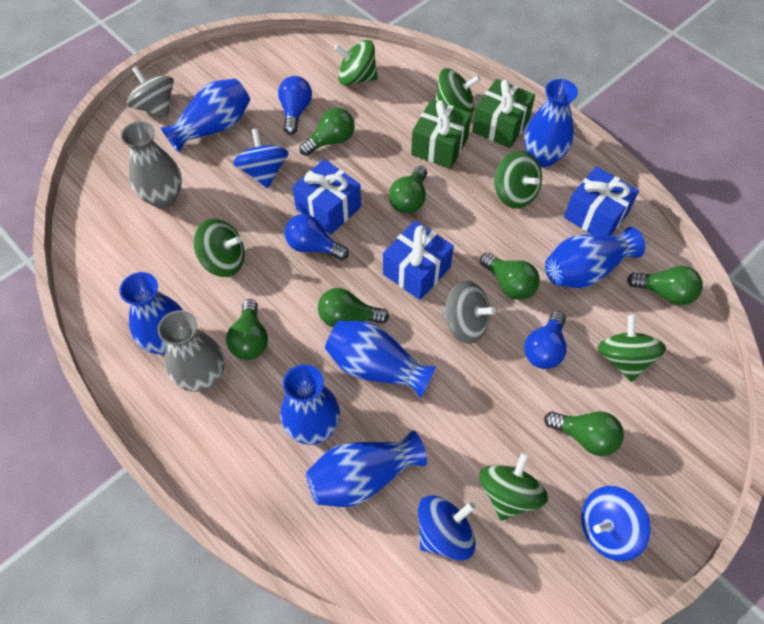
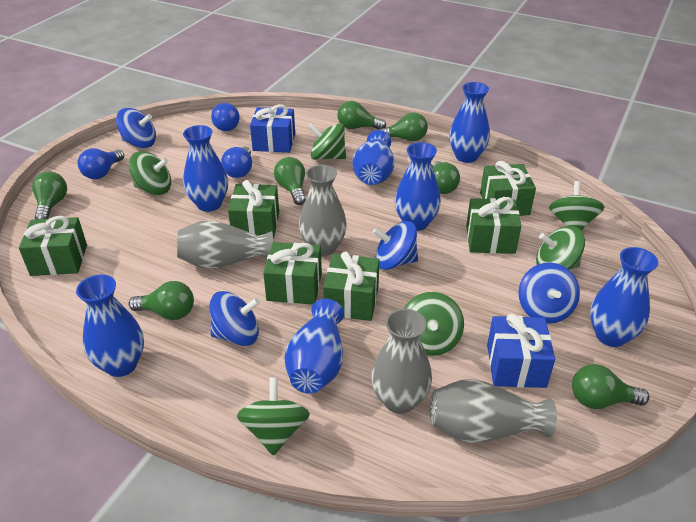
blue gift: 3 -> 2
blue spinning top: 3 -> 4
green gift: 2 -> 6
grey spinning top: 2 -> 0
grey vase: 2 -> 4

